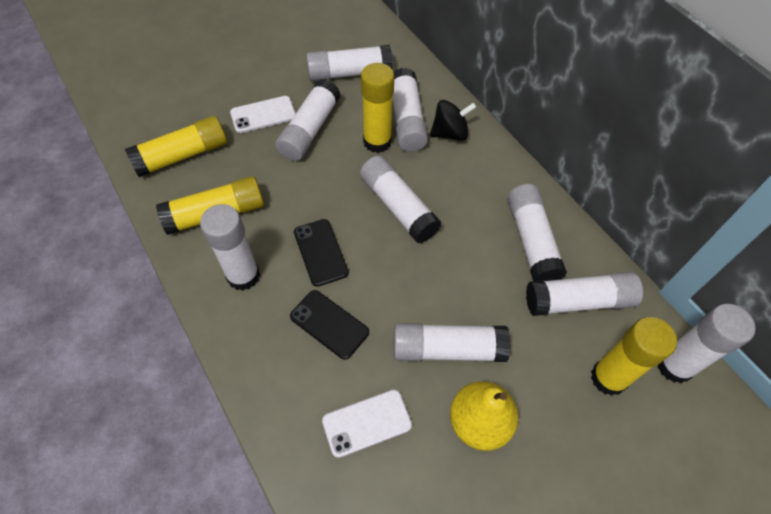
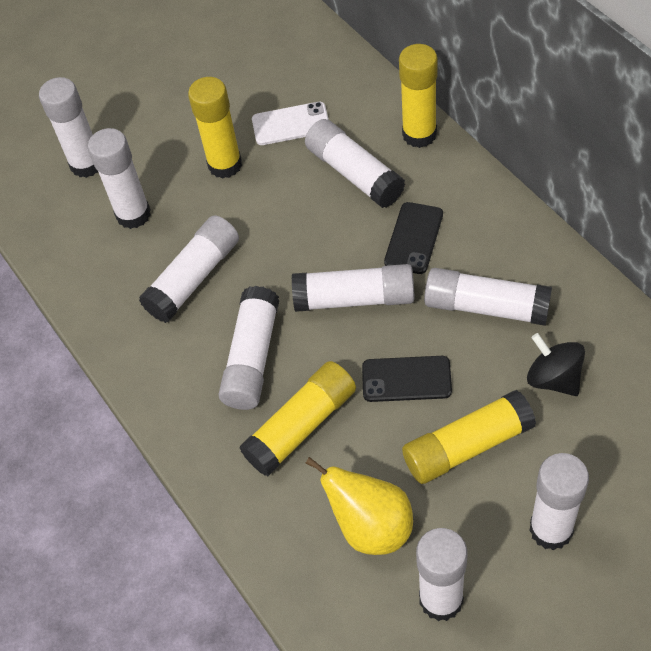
white phone: 2 -> 1

